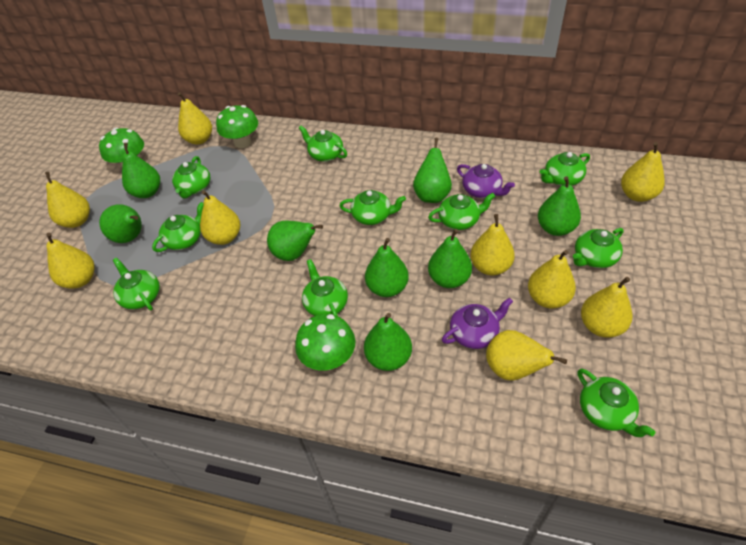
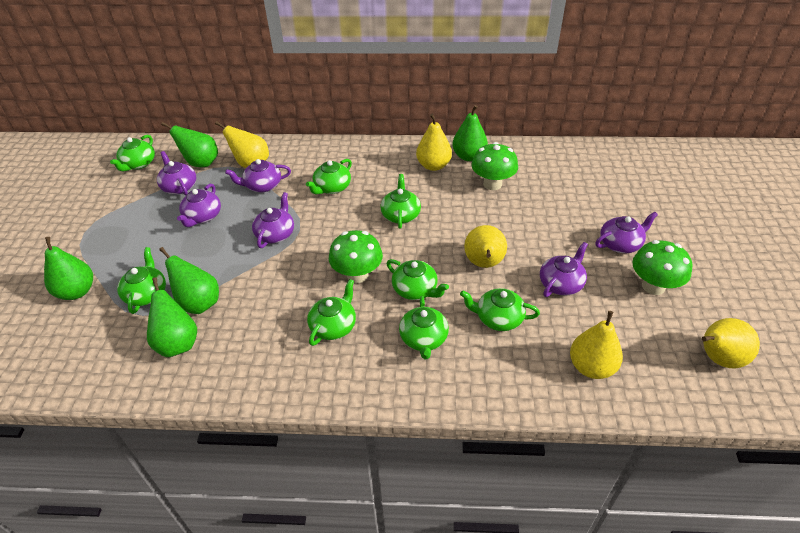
green pear: 8 -> 5
green teapot: 10 -> 8
purple teapot: 2 -> 6
yellow pear: 9 -> 5

